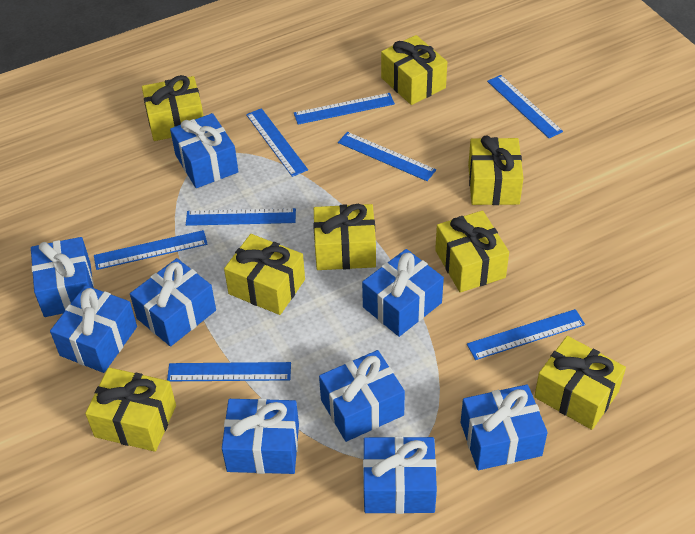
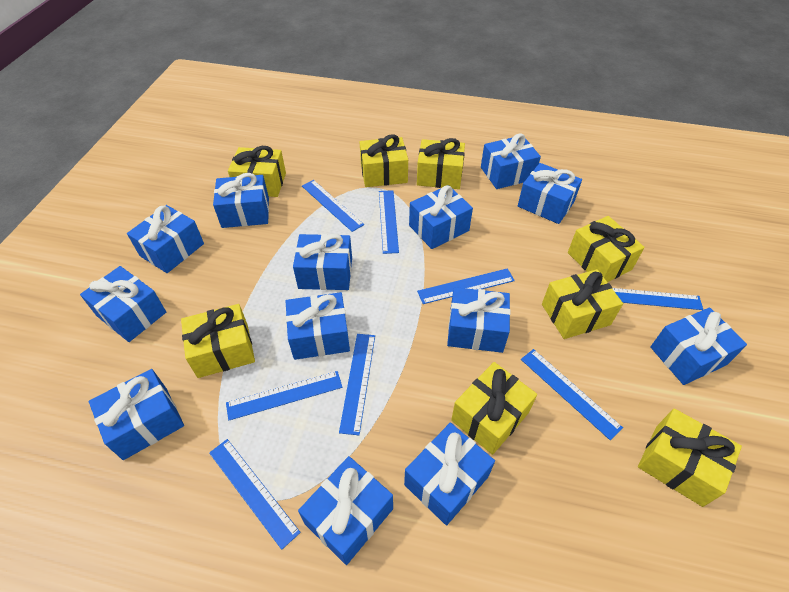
blue gift: 9 -> 13

